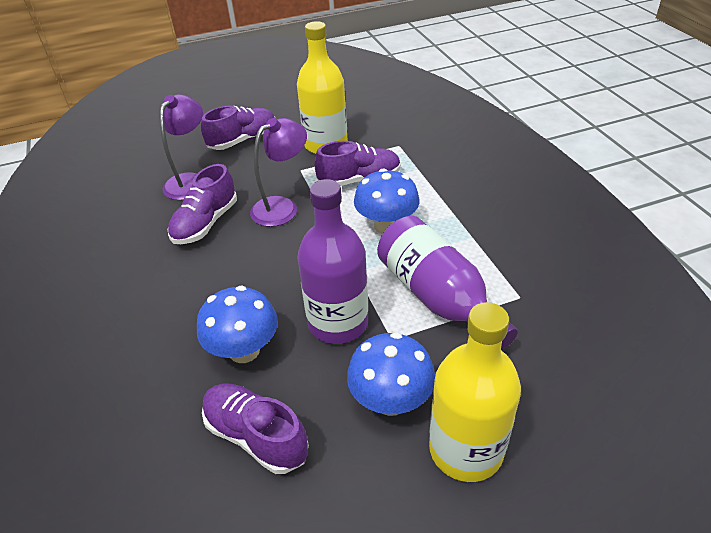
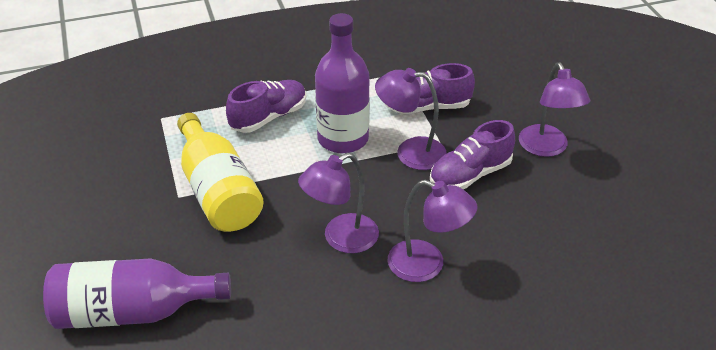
blue mushroom: 3 -> 0
purple lamp: 2 -> 4
purple shoe: 4 -> 3
yellow bottle: 2 -> 1

